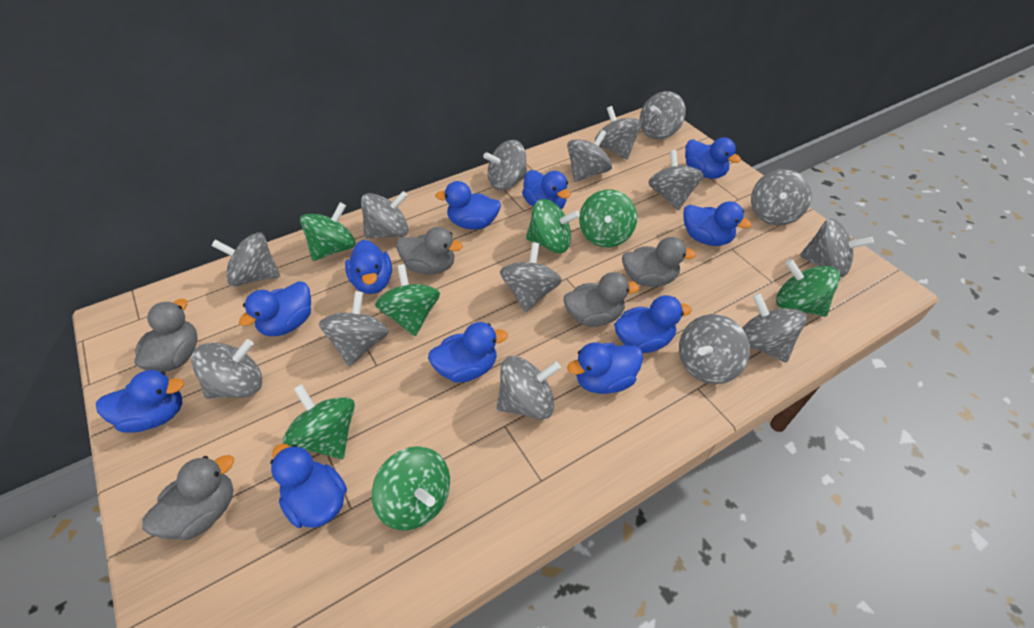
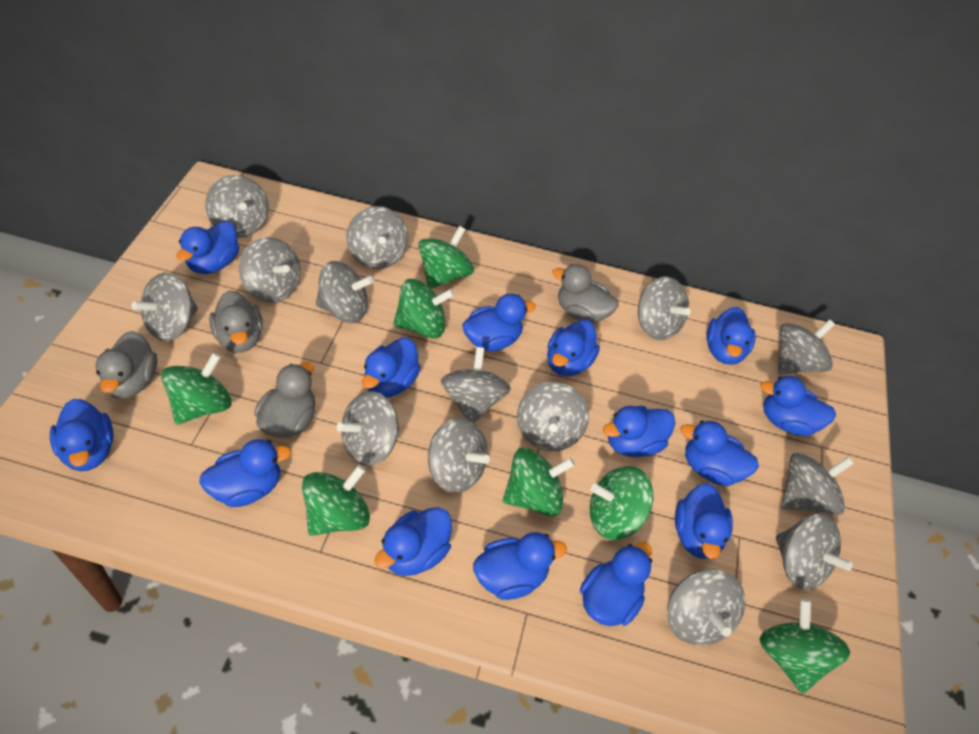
blue duck: 11 -> 14
grey duck: 5 -> 4
grey spinning top: 15 -> 14

